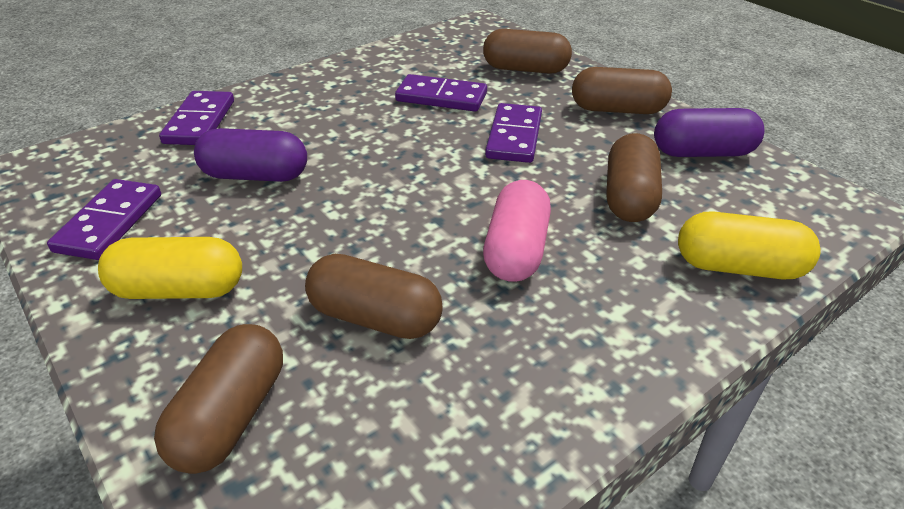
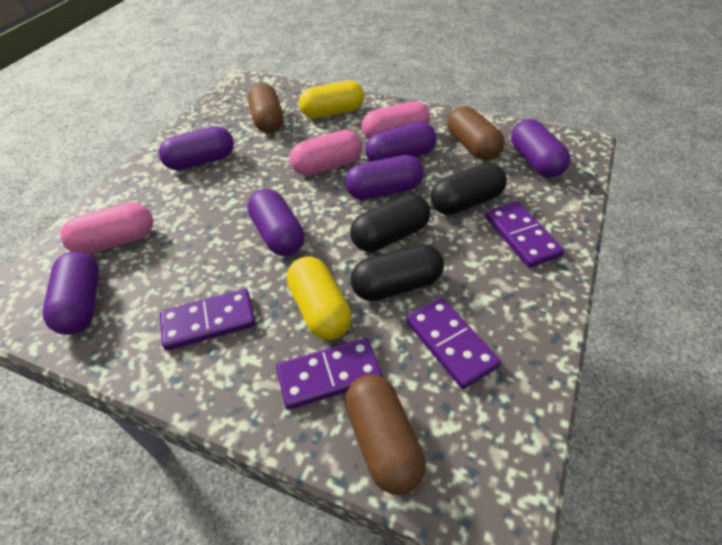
black capsule: 0 -> 3
brown capsule: 5 -> 3
pink capsule: 1 -> 3
purple capsule: 2 -> 6

